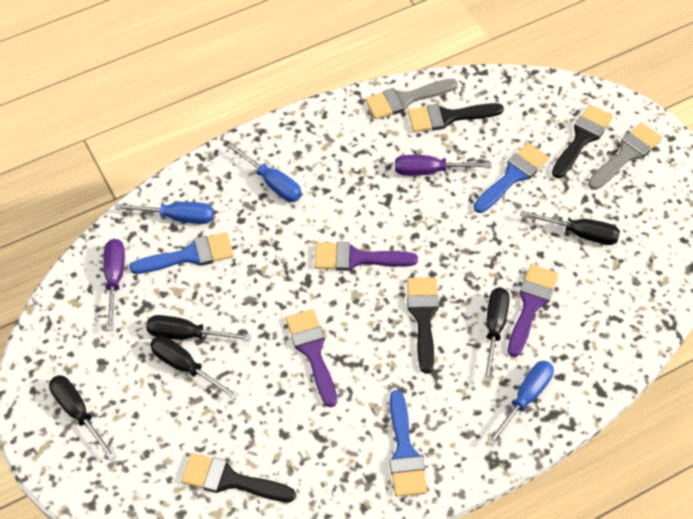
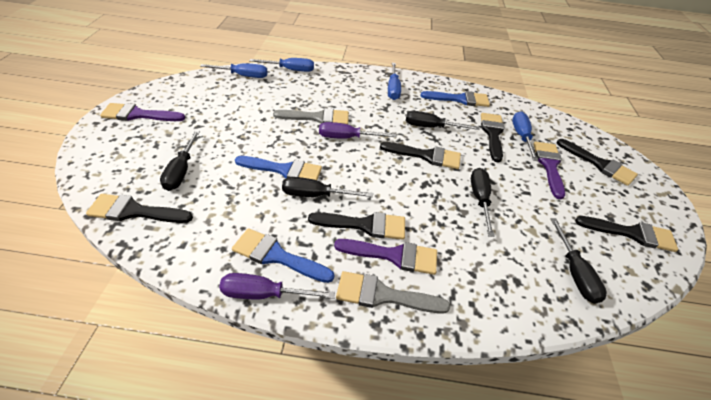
black brush: 4 -> 6
blue screwdriver: 3 -> 4

